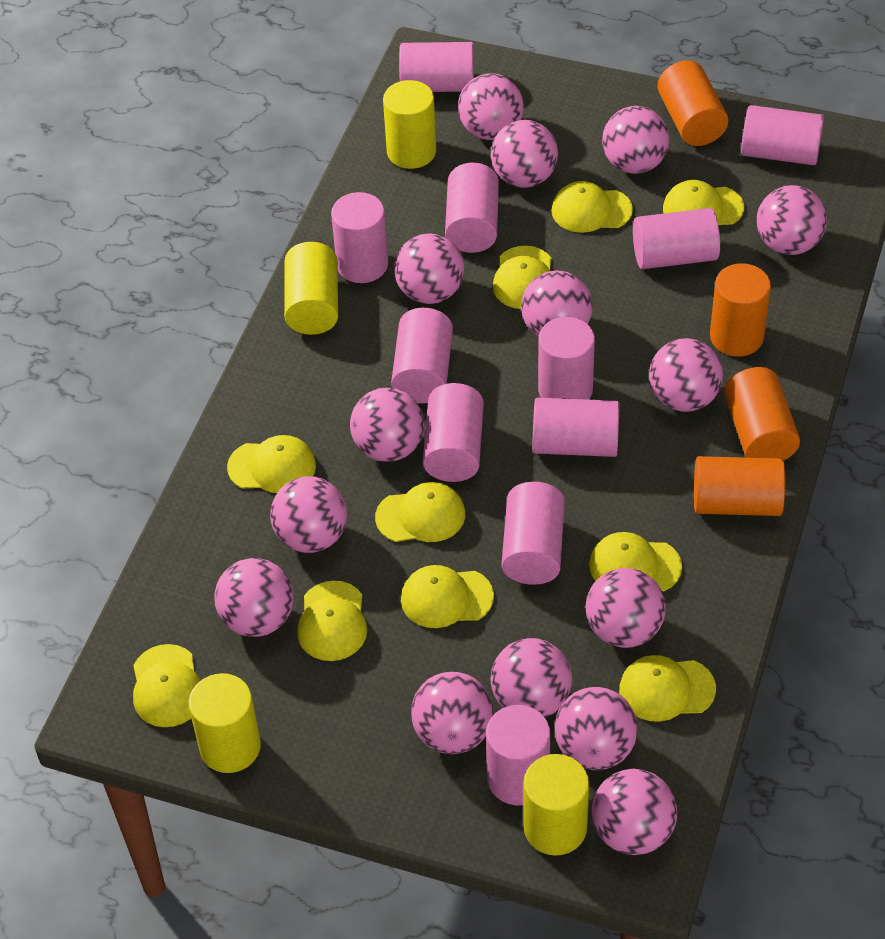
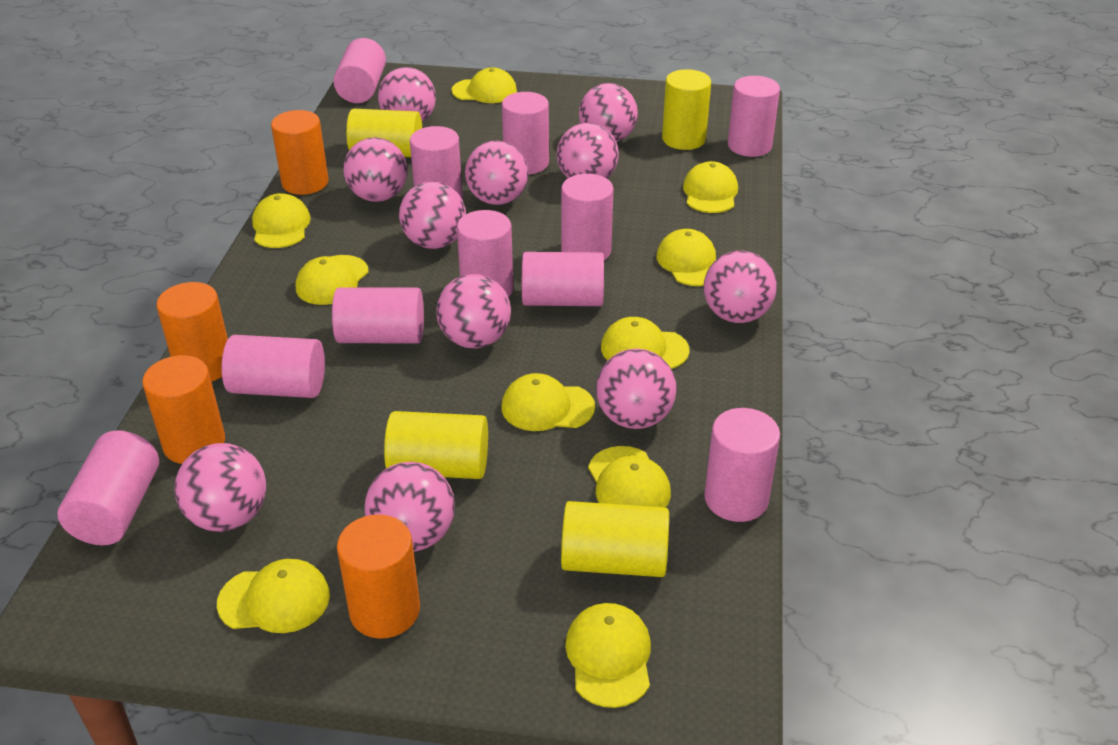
pink ball: 15 -> 11

